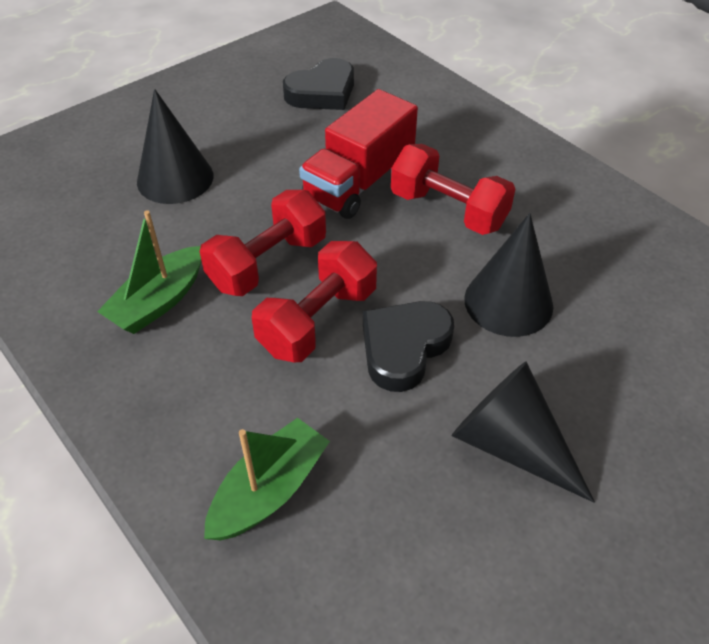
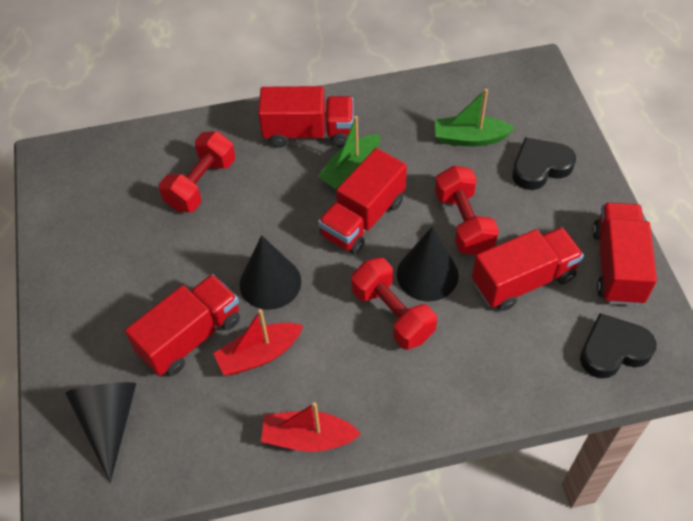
red boat: 0 -> 2
red truck: 1 -> 5

